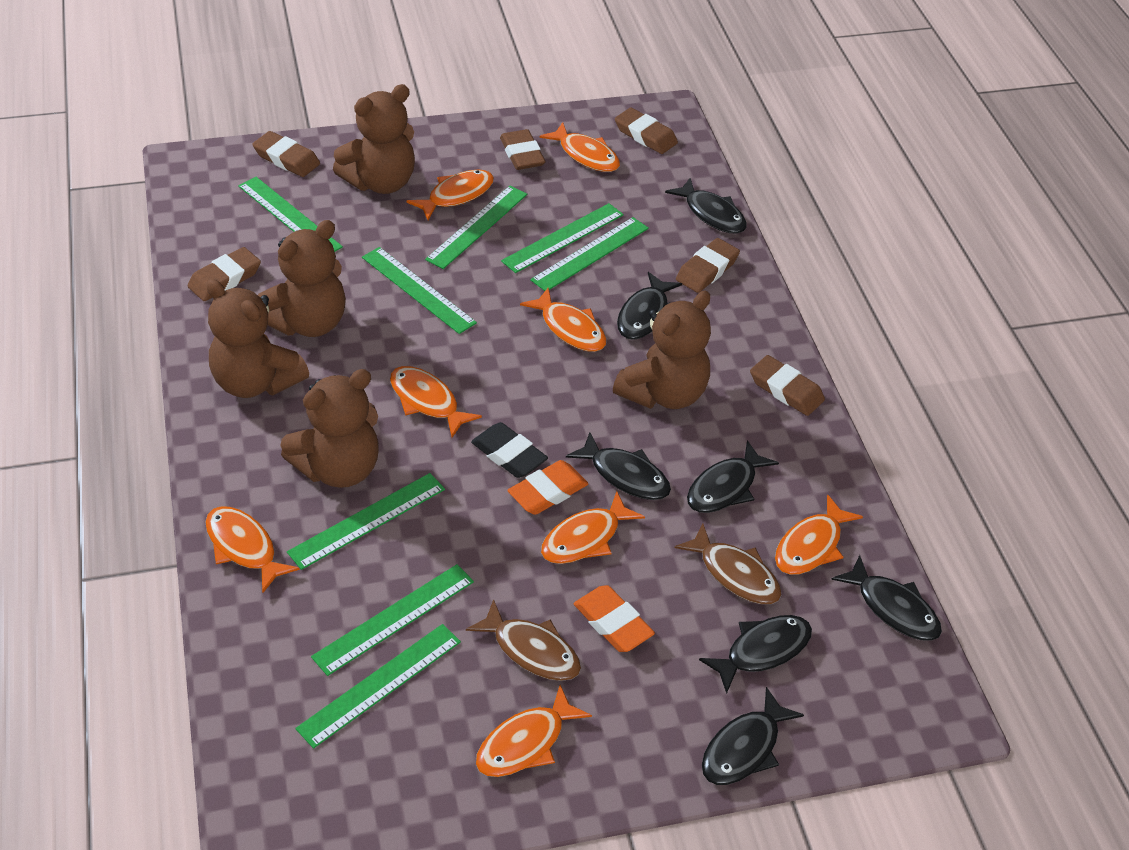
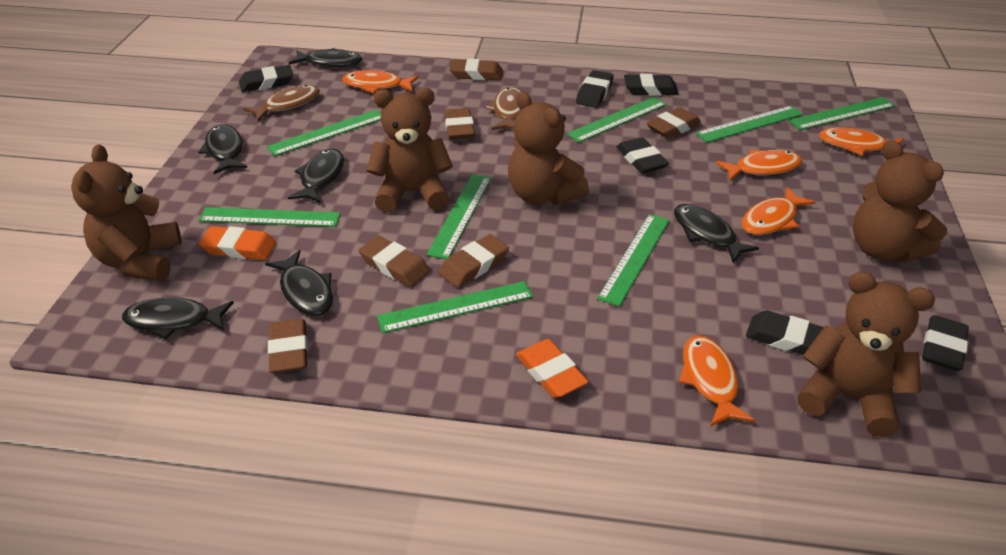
black eraser: 1 -> 6
black fish: 7 -> 6
orange fish: 8 -> 5

